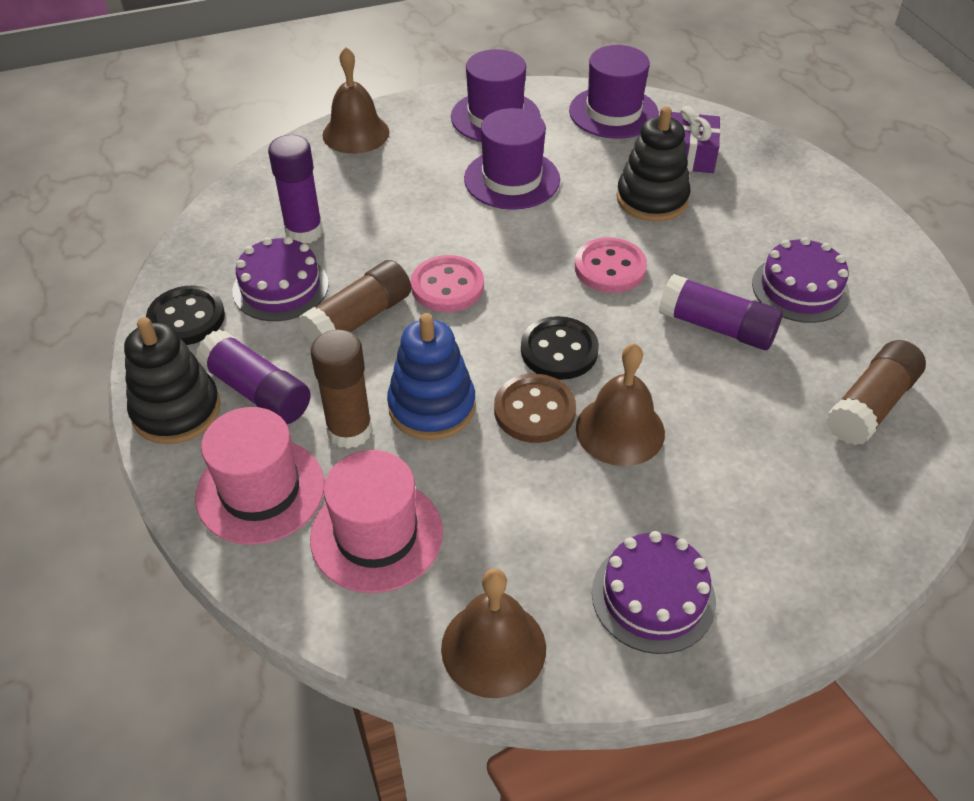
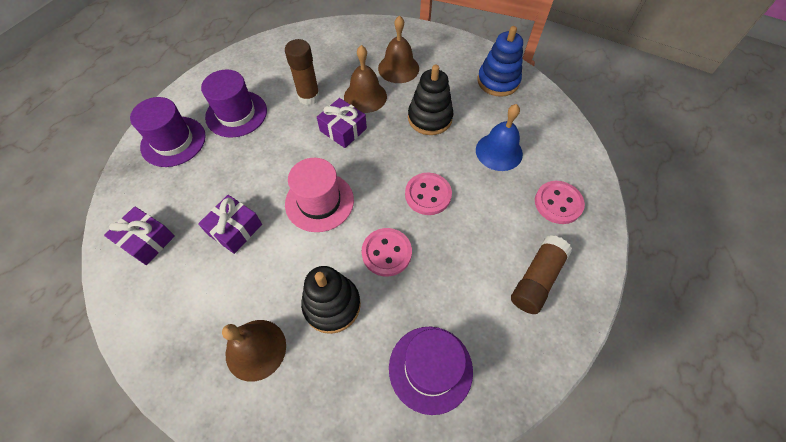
black button: 2 -> 0
blue bell: 0 -> 1
brown button: 1 -> 0
brown glue stick: 3 -> 2
pink button: 2 -> 3
pink hat: 2 -> 1
purple cake: 3 -> 0
purple gift: 1 -> 3
purple glue stick: 3 -> 0

